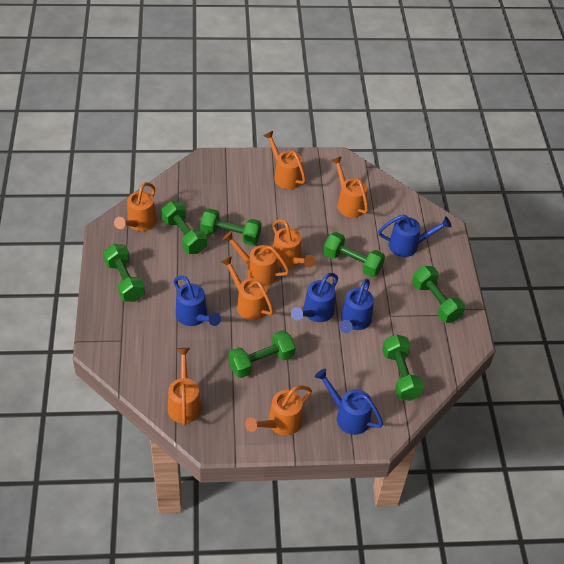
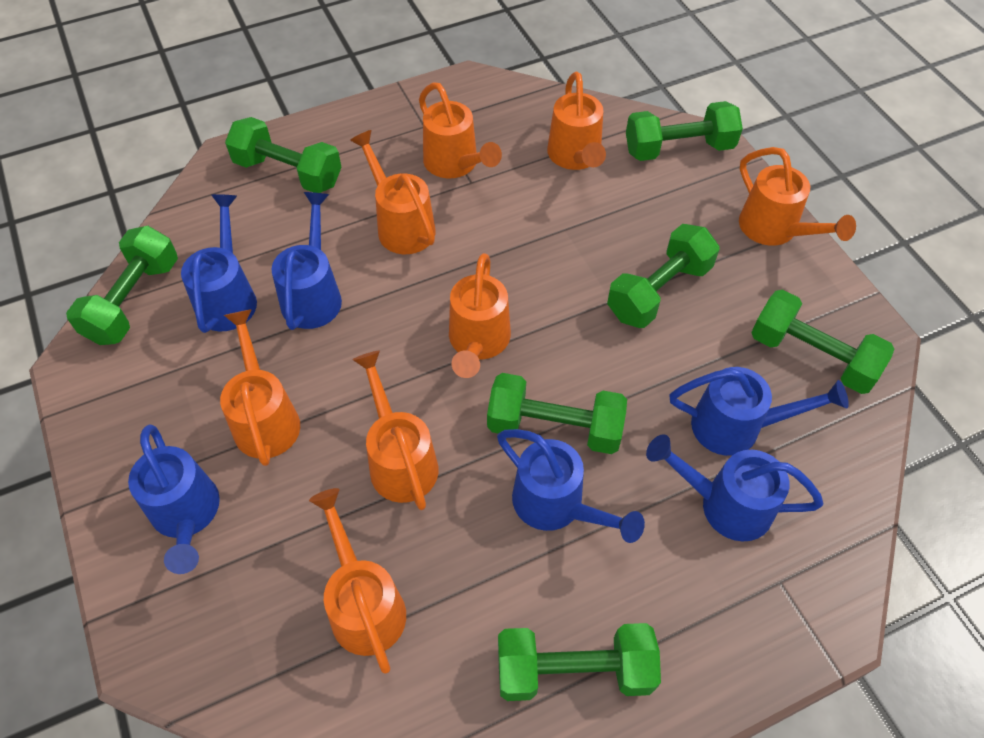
blue watering can: 5 -> 6

